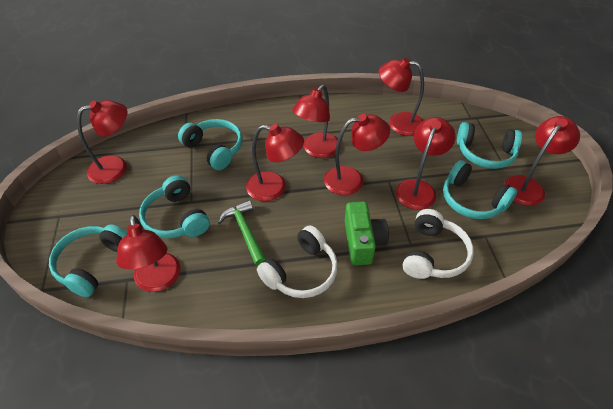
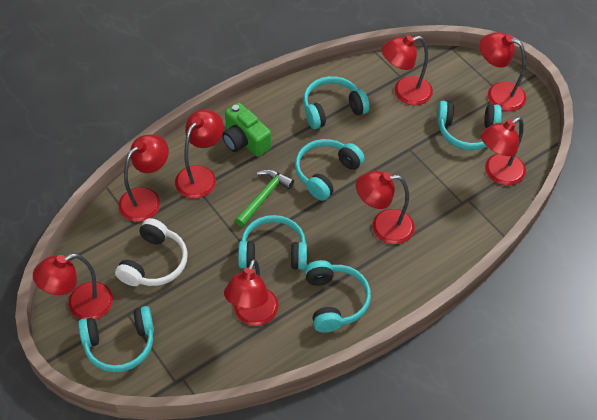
turquoise headphones: 5 -> 6
white headphones: 2 -> 1

